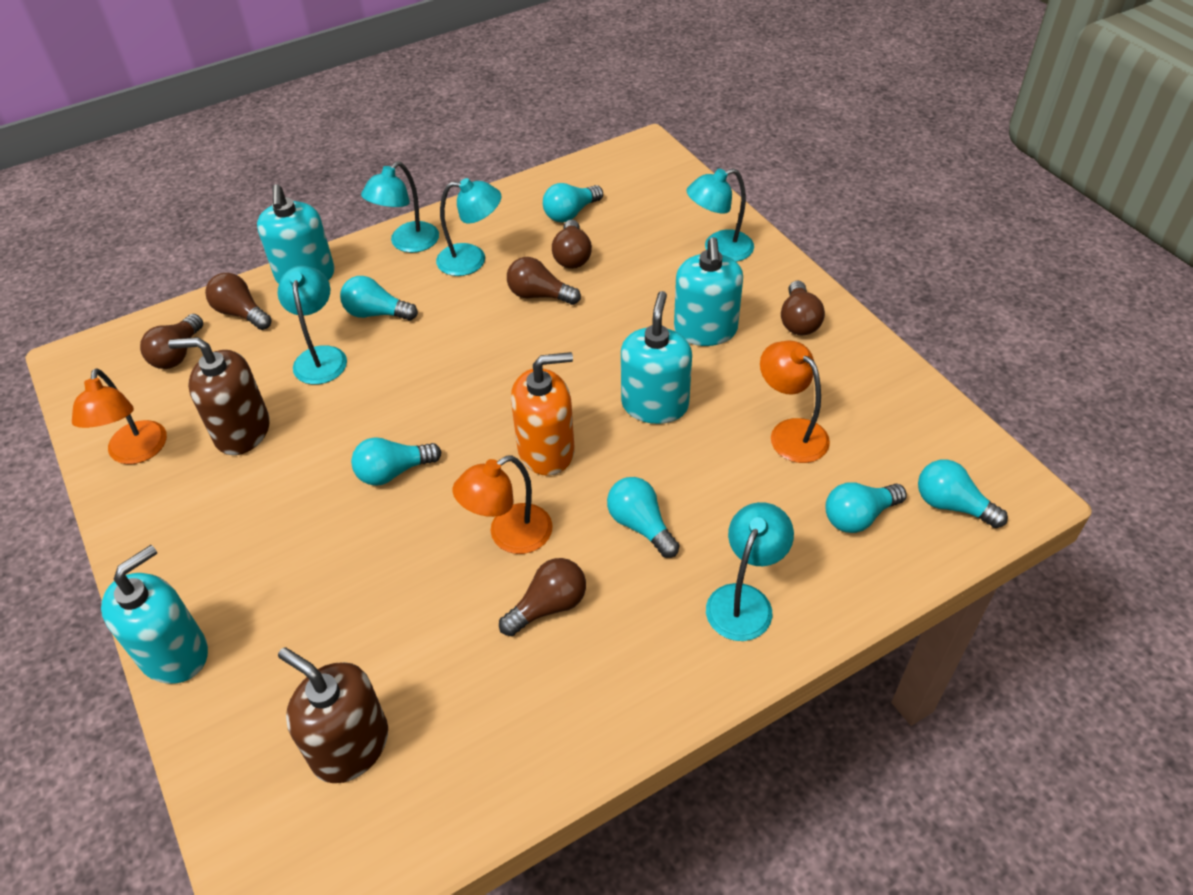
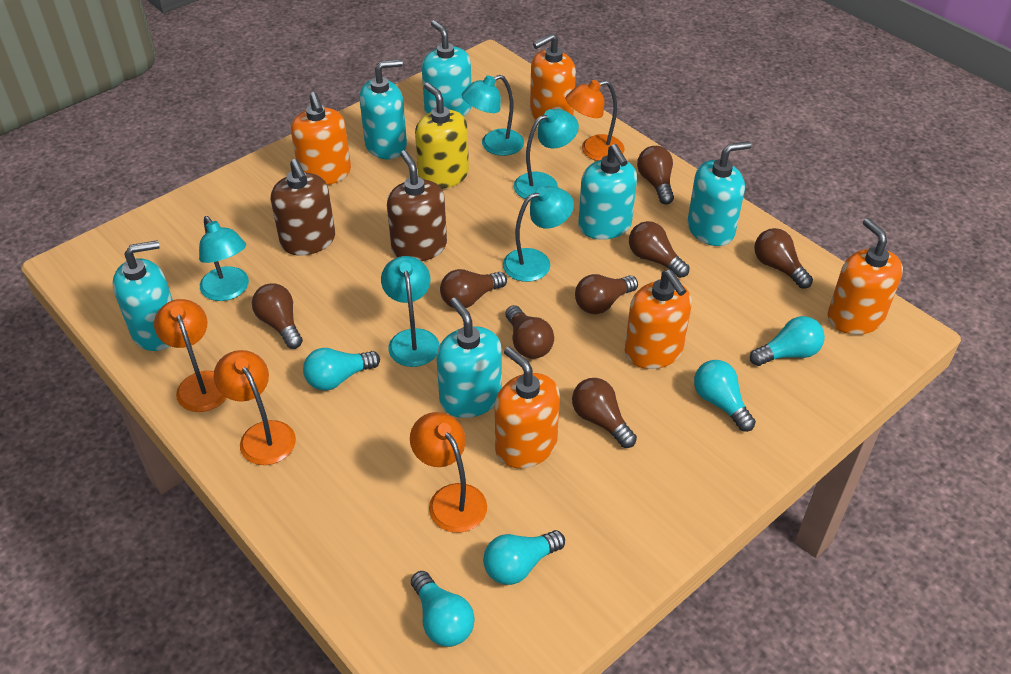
brown light bulb: 6 -> 8
orange lamp: 3 -> 4
orange soap dispenser: 1 -> 5
turquoise light bulb: 6 -> 5
turquoise soap dispenser: 4 -> 6
yellow soap dispenser: 0 -> 1

